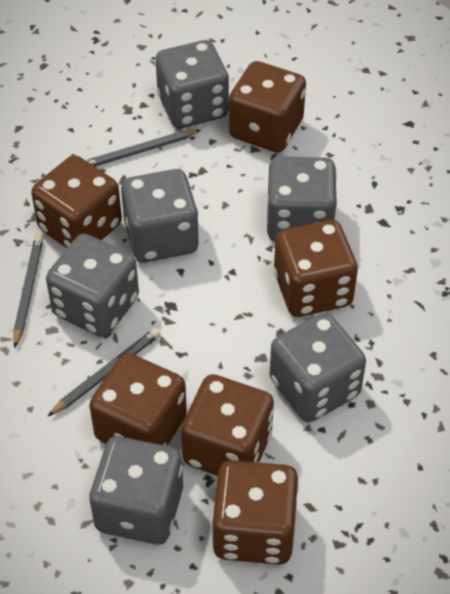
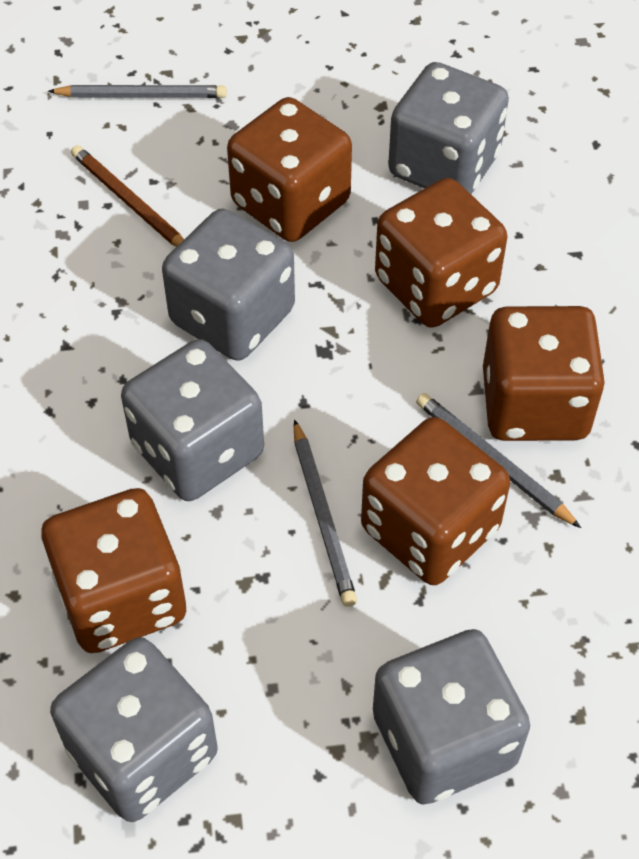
brown dice: 6 -> 5
brown pencil: 0 -> 1
grey dice: 6 -> 5

